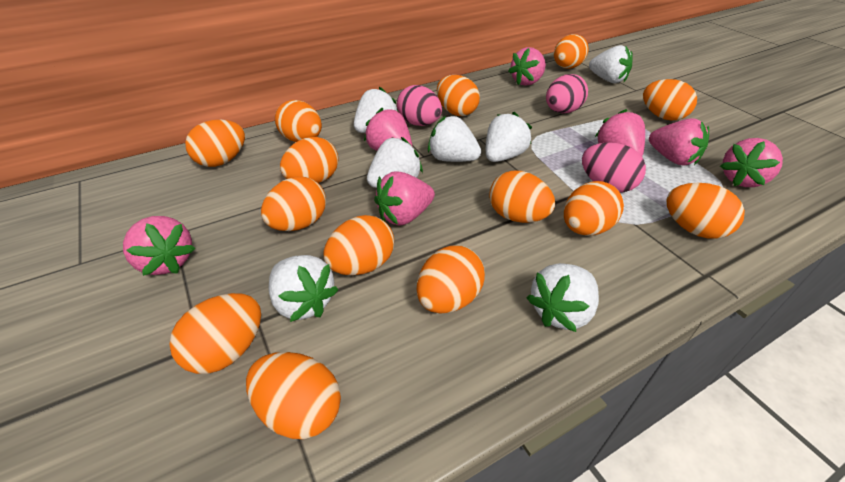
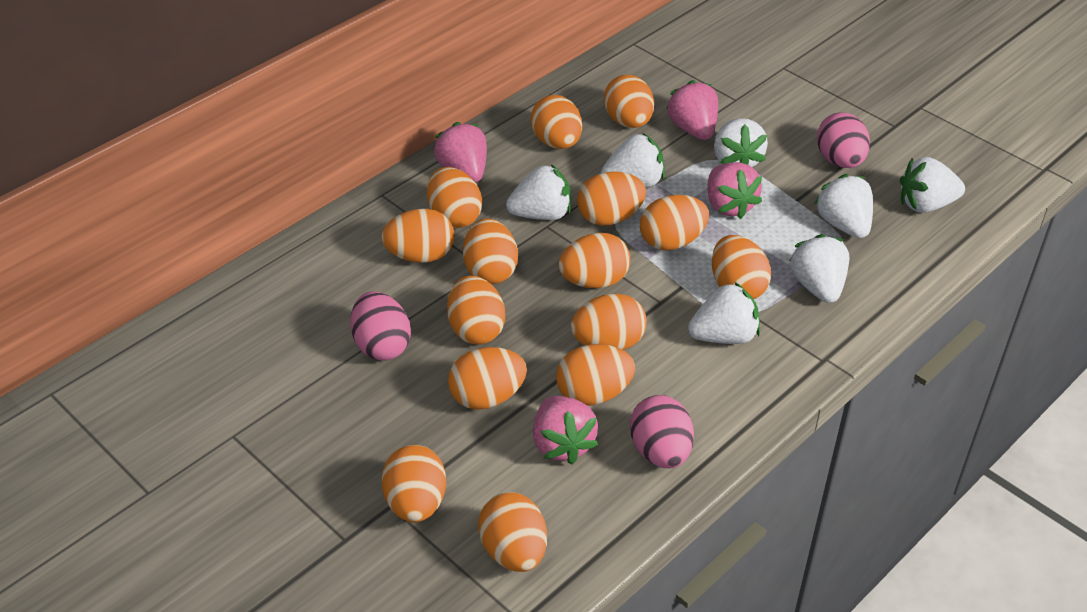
orange egg: 14 -> 15
pink strawberry: 7 -> 4

